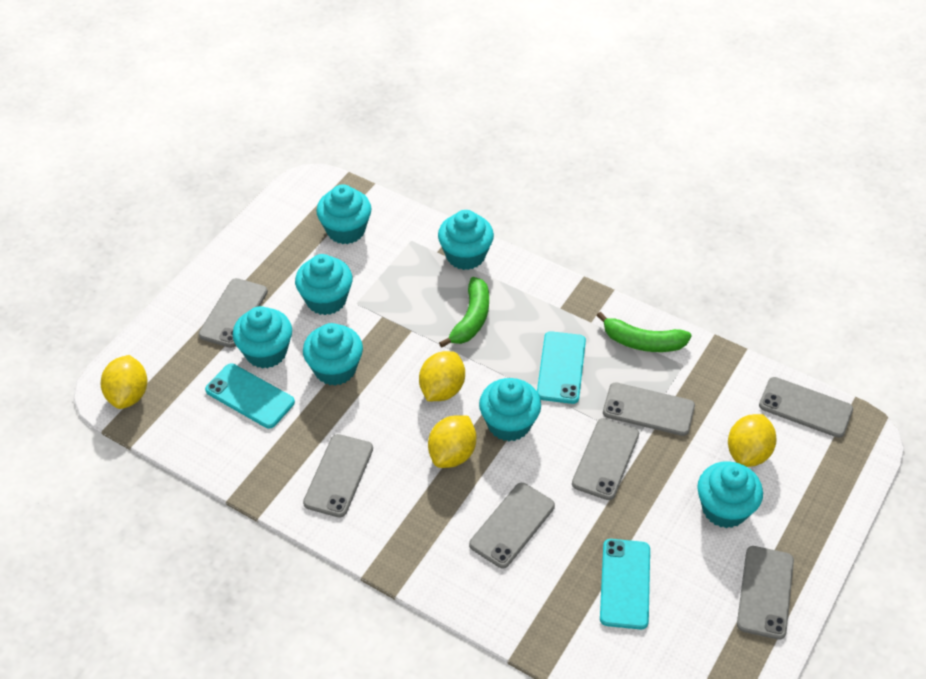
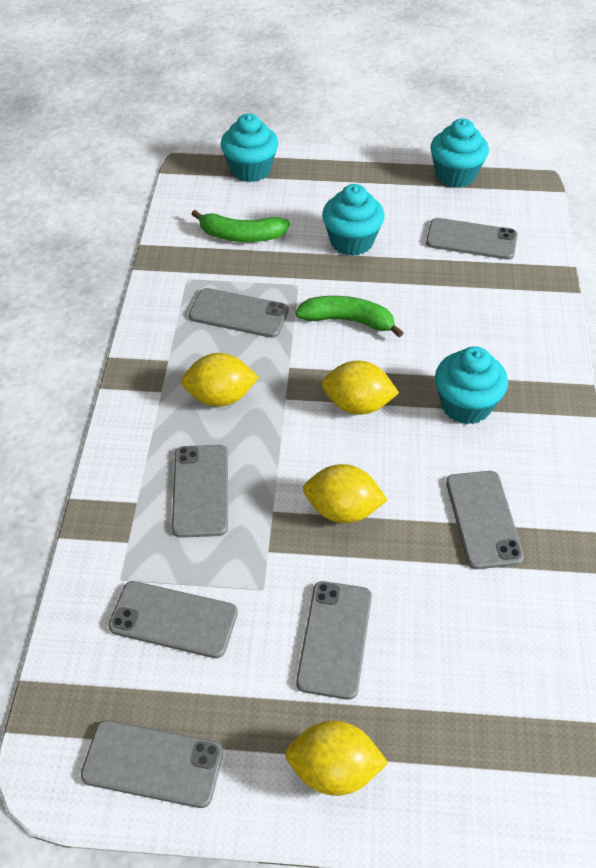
turquoise cupcake: 7 -> 4
turquoise phone: 3 -> 0

